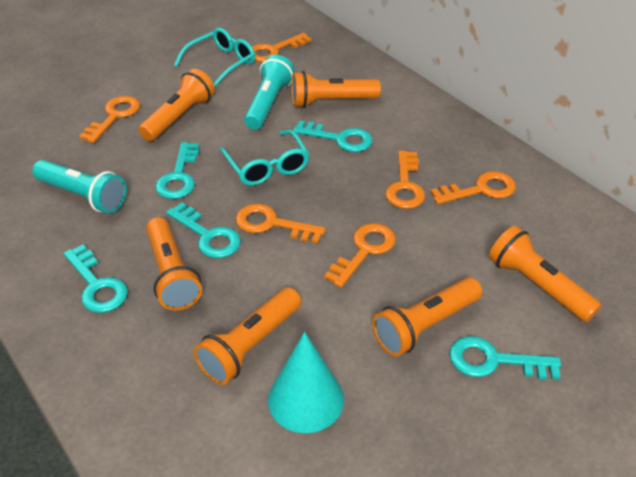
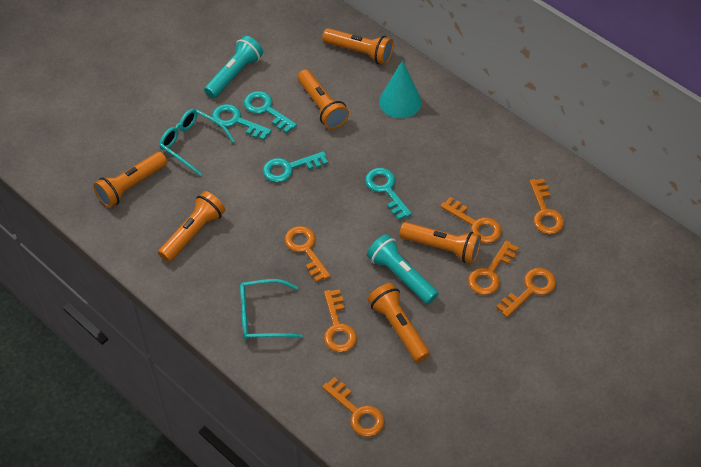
orange key: 6 -> 7
turquoise key: 5 -> 4

